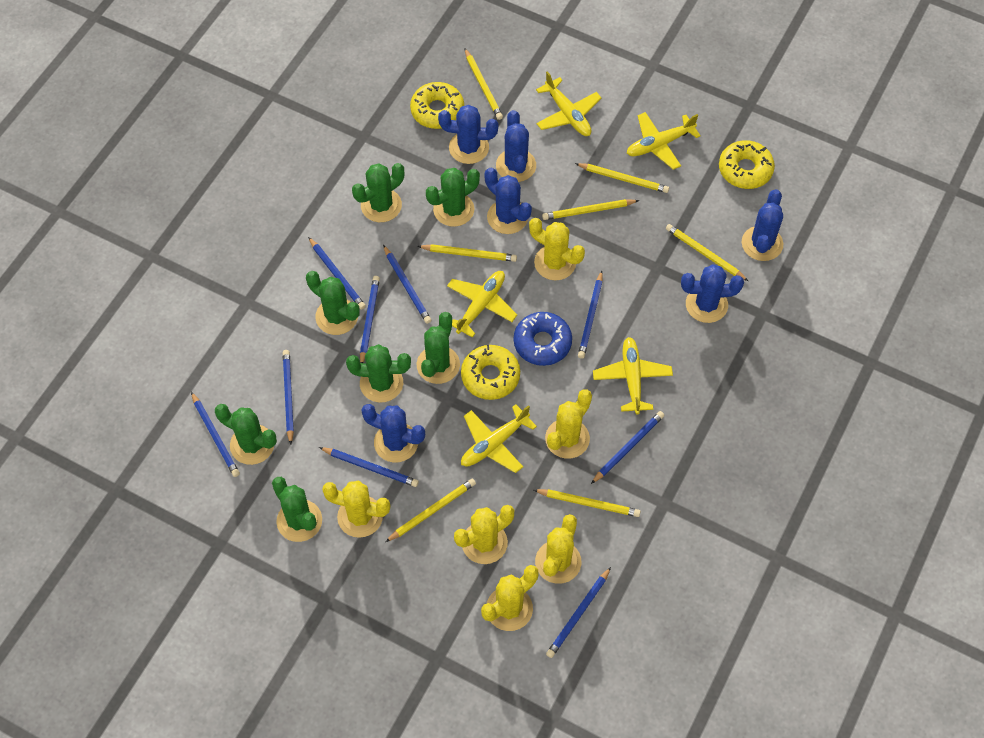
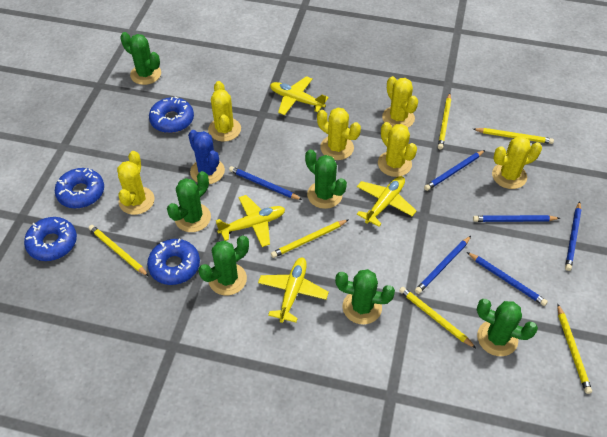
blue cactus: 6 -> 1
blue donut: 1 -> 4
blue pencil: 9 -> 6
green cactus: 7 -> 6
yellow donut: 3 -> 0
yellow pencil: 7 -> 6
yellow plane: 5 -> 4

